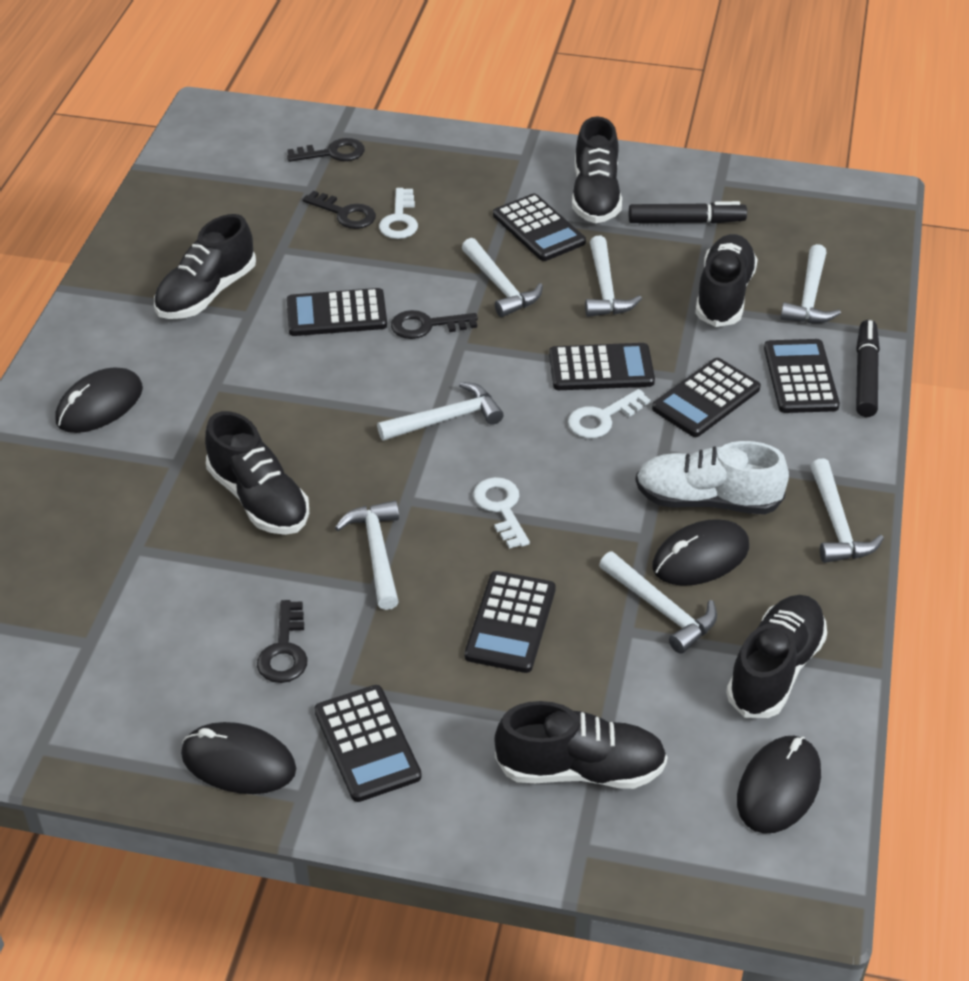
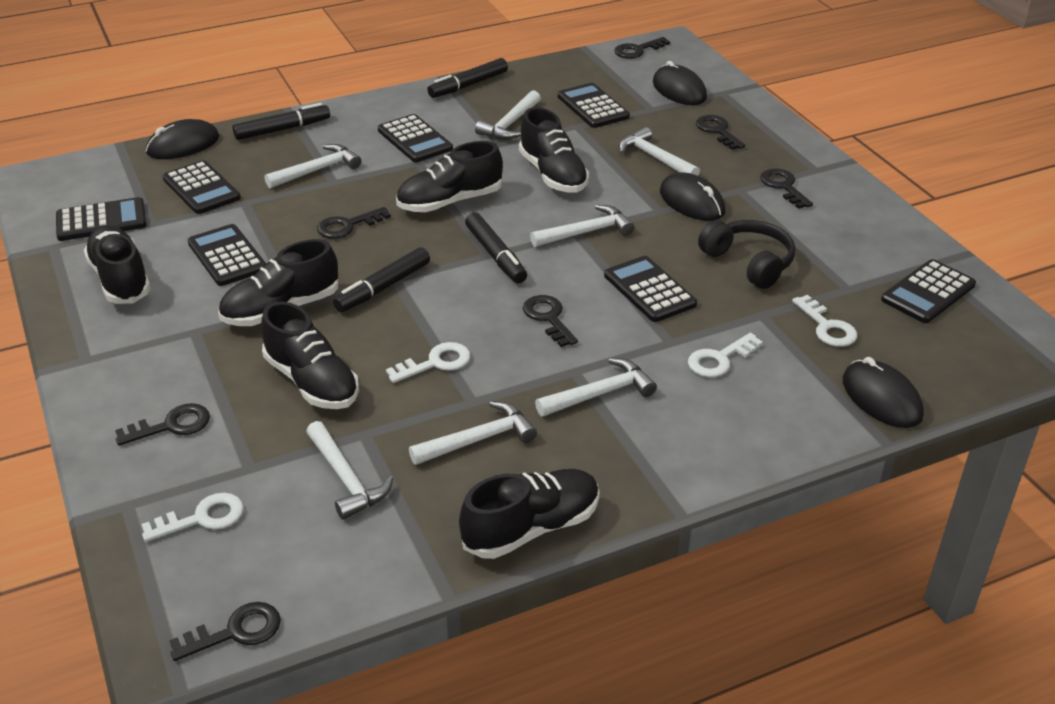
black headphones: 0 -> 1
black key: 4 -> 7
black marker: 2 -> 4
white key: 3 -> 4
white shoe: 1 -> 0

